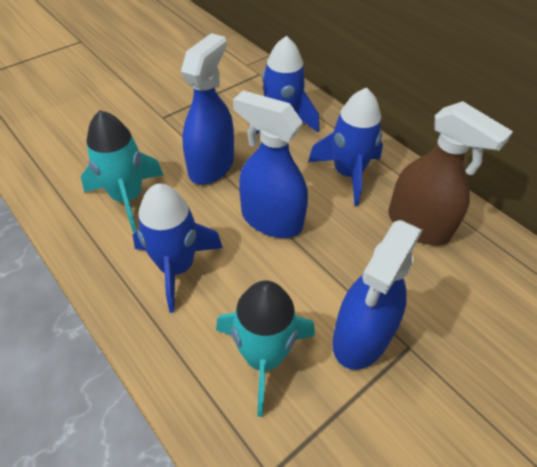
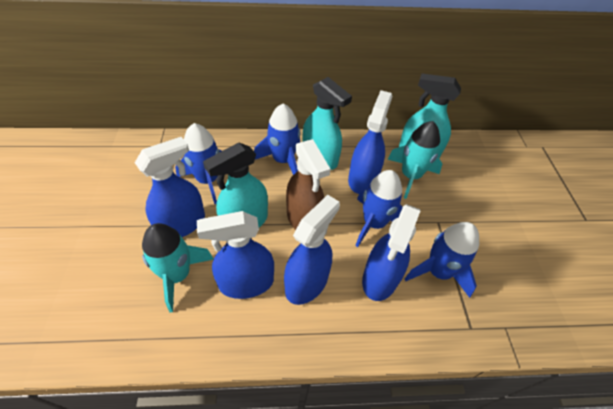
blue rocket: 3 -> 4
blue spray bottle: 3 -> 5
turquoise spray bottle: 0 -> 3

